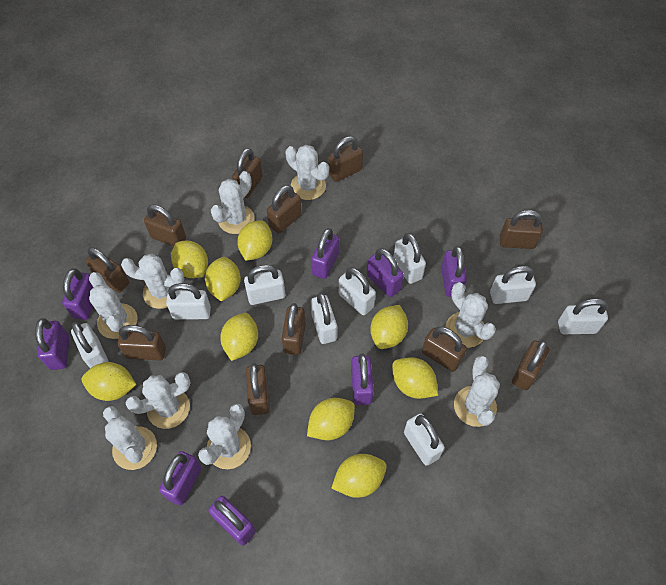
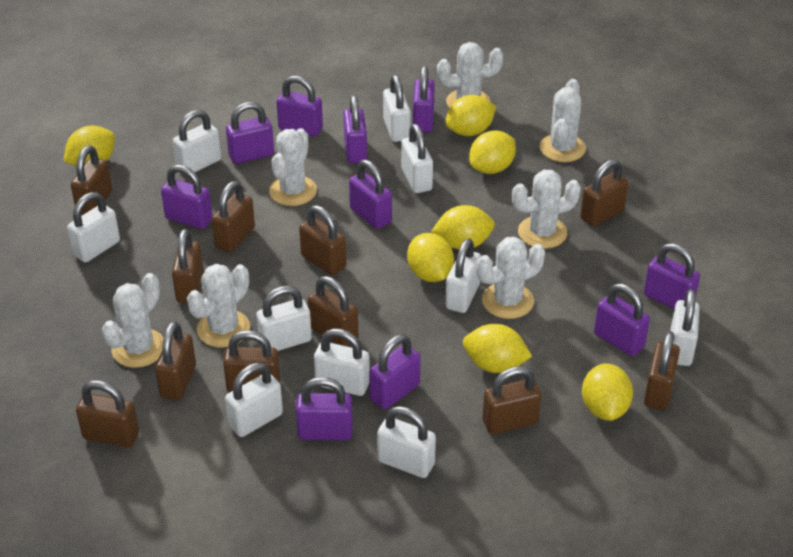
purple padlock: 8 -> 10
white cactus: 9 -> 7
white padlock: 9 -> 10
yellow lemon: 9 -> 7

